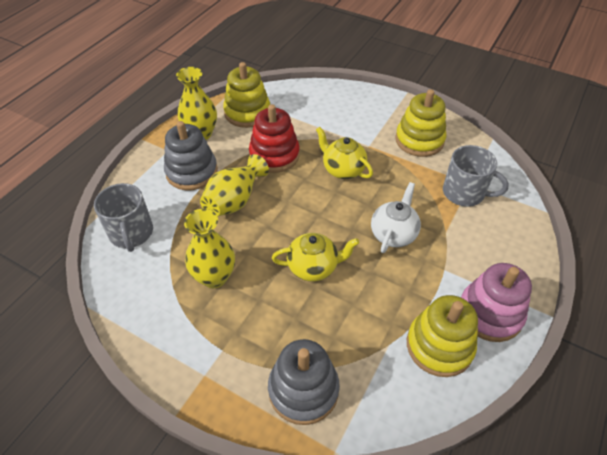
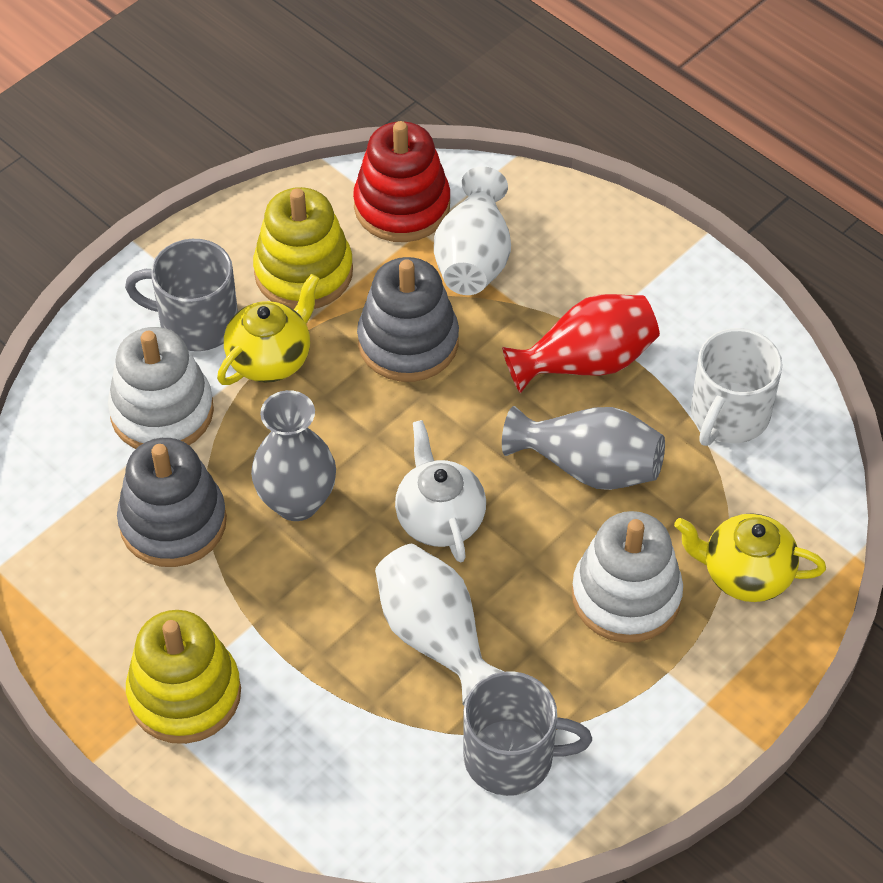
grey vase: 0 -> 2
pink stacking toy: 1 -> 0
red vase: 0 -> 1
white mug: 0 -> 1
white stacking toy: 0 -> 2
white vase: 0 -> 2
yellow stacking toy: 3 -> 2
yellow vase: 3 -> 0

